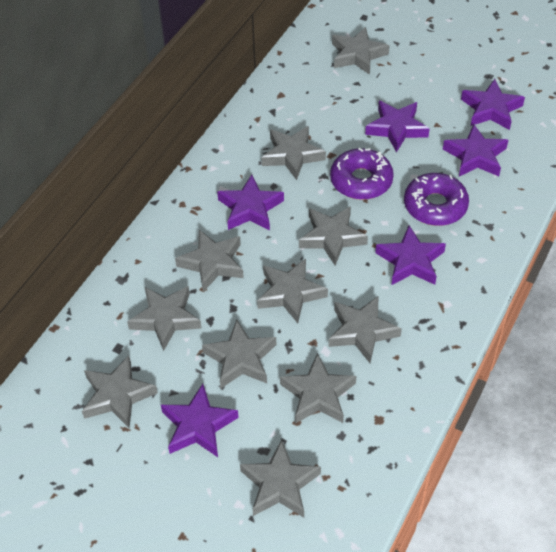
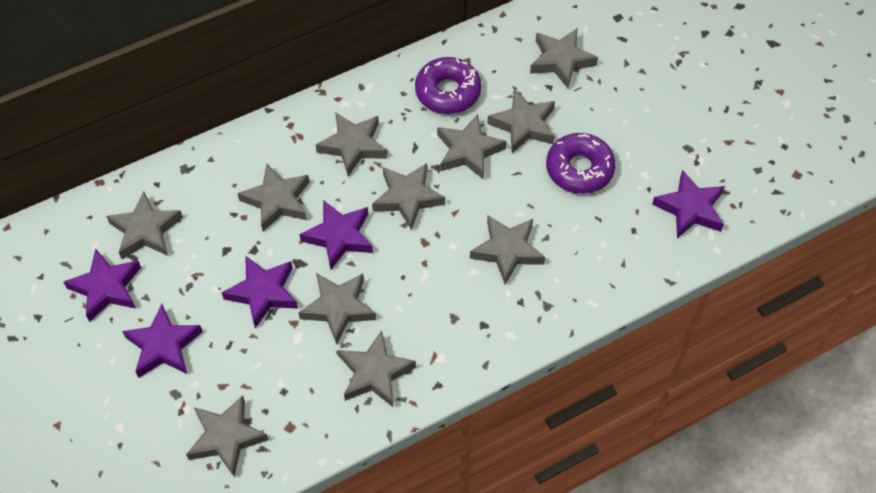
purple star: 6 -> 5

